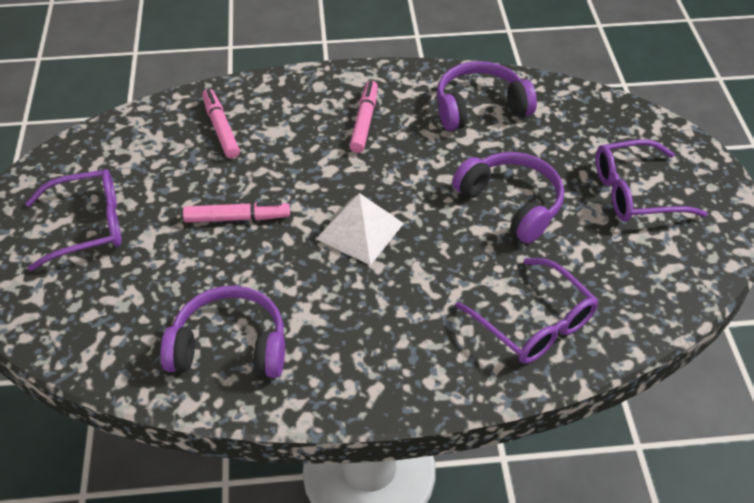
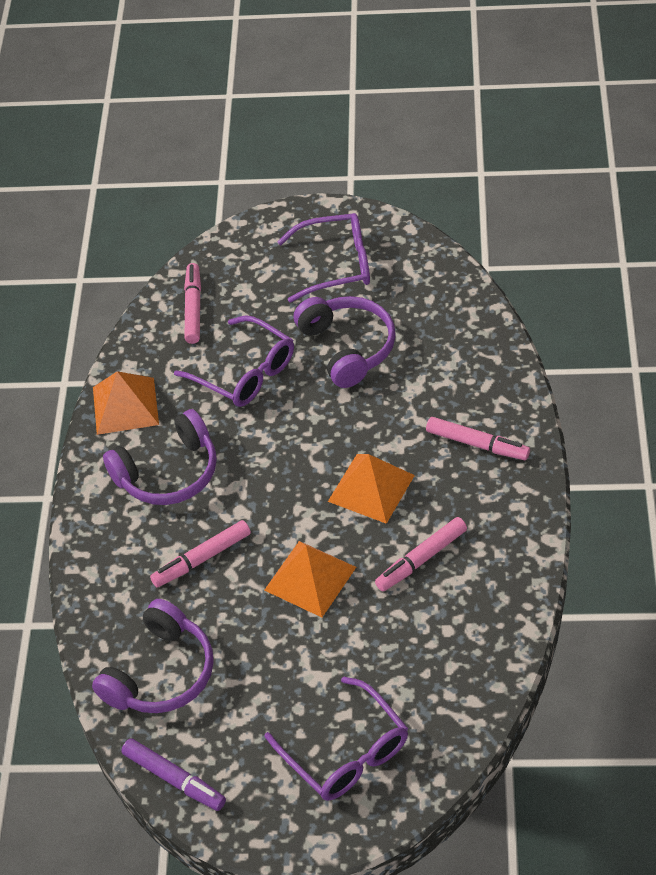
orange pyramid: 0 -> 3
pink marker: 3 -> 4
purple marker: 0 -> 1
white pyramid: 1 -> 0

